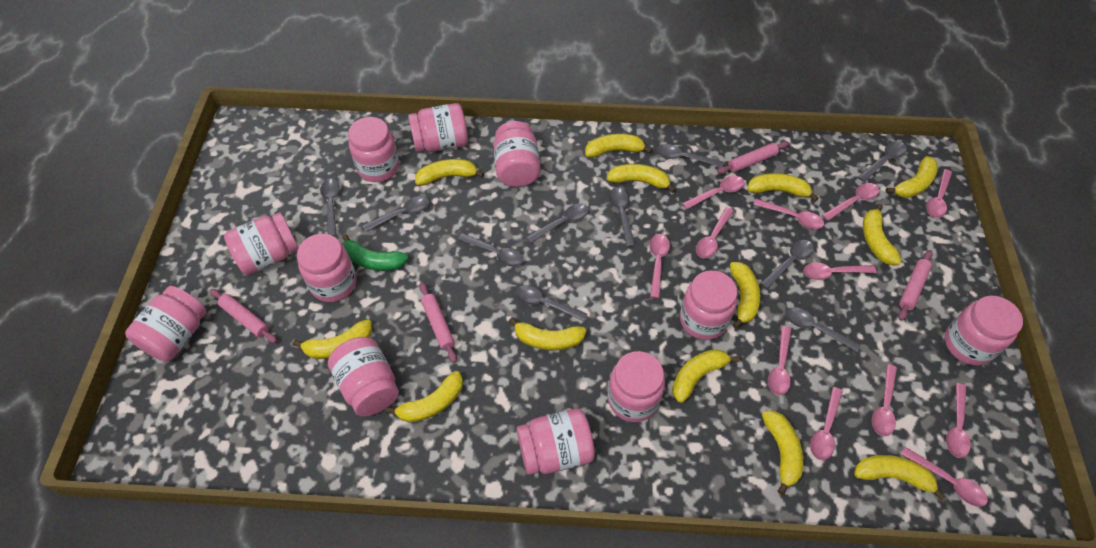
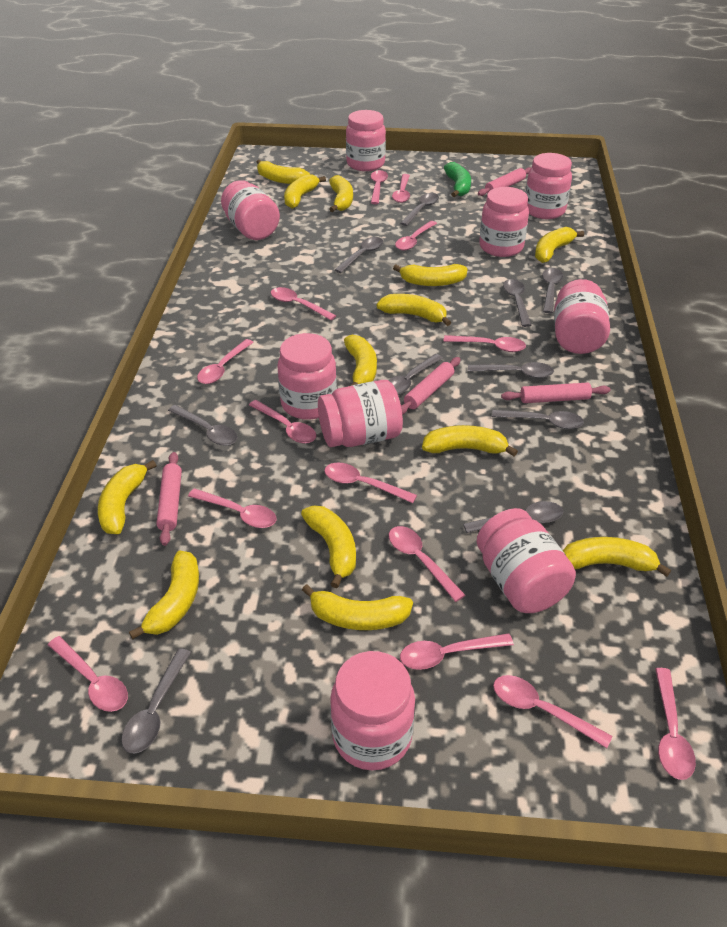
pink jar: 11 -> 9
pink spoon: 12 -> 14

